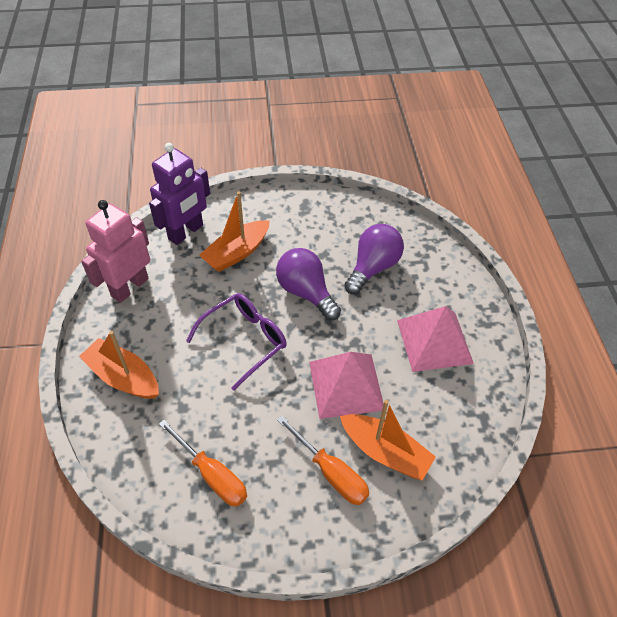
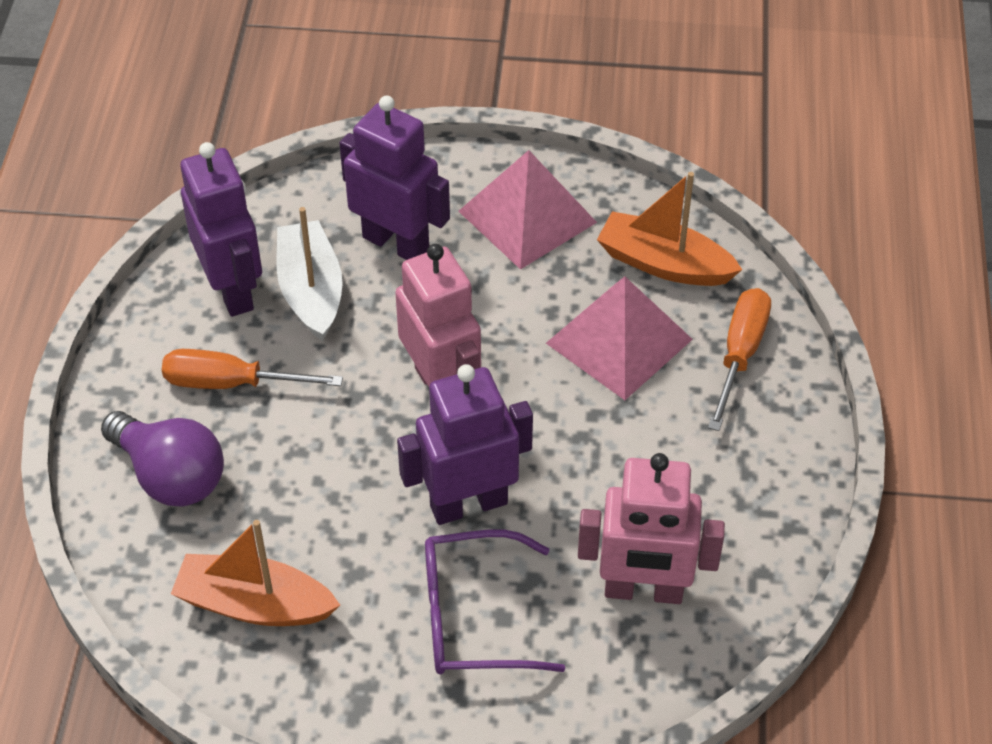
orange boat: 3 -> 2
pink robot: 1 -> 2
purple light bulb: 2 -> 1
purple robot: 1 -> 3
white boat: 0 -> 1

